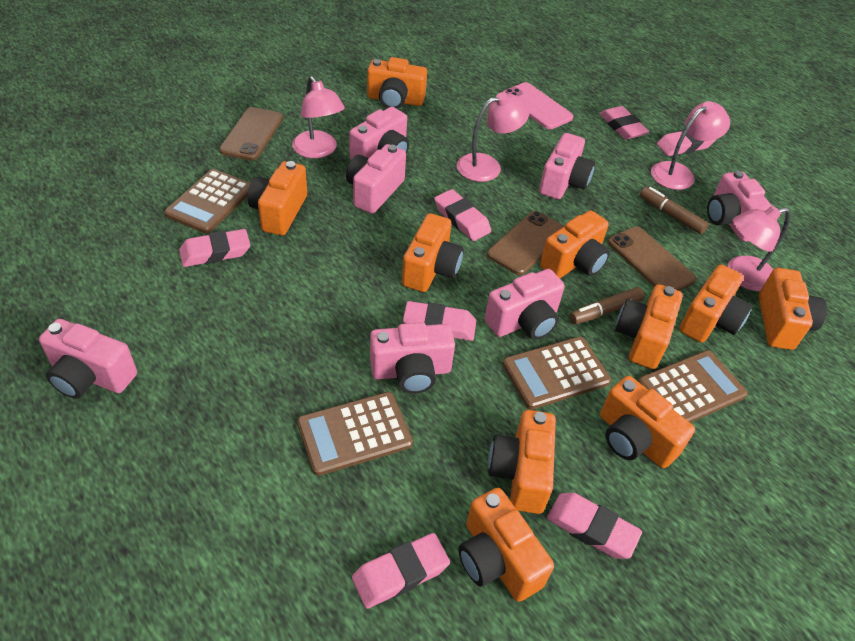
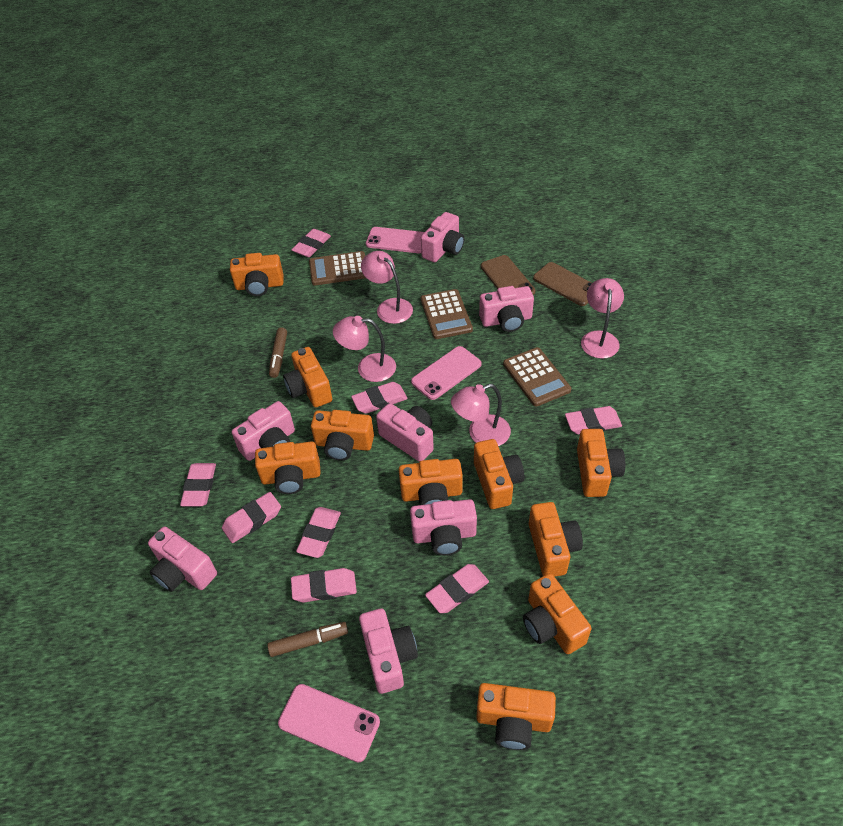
brown calculator: 4 -> 3
brown phone: 3 -> 2
pink eraser: 7 -> 8
pink phone: 1 -> 3

